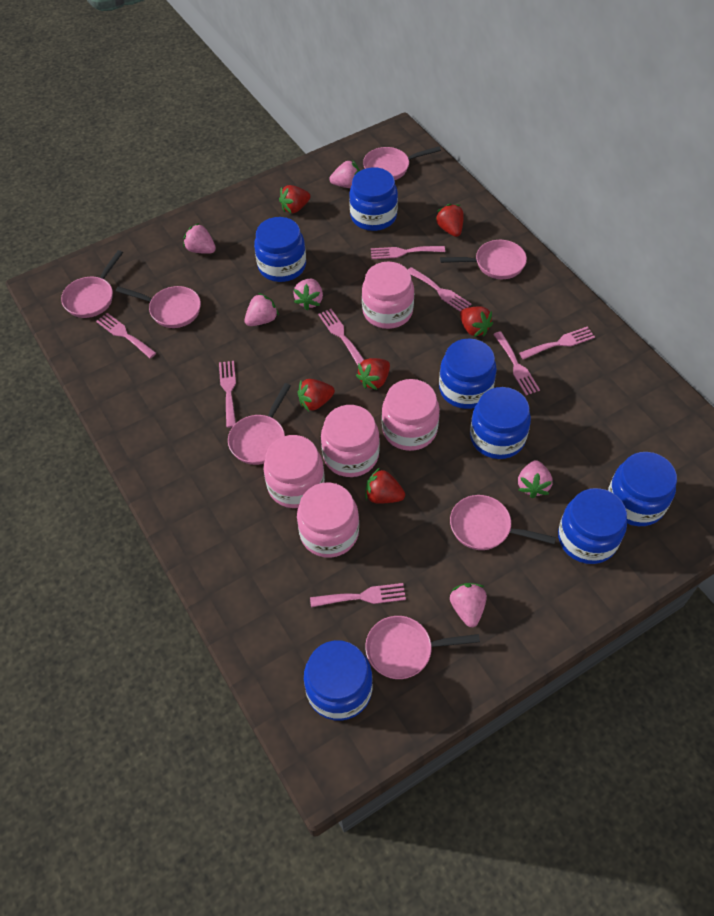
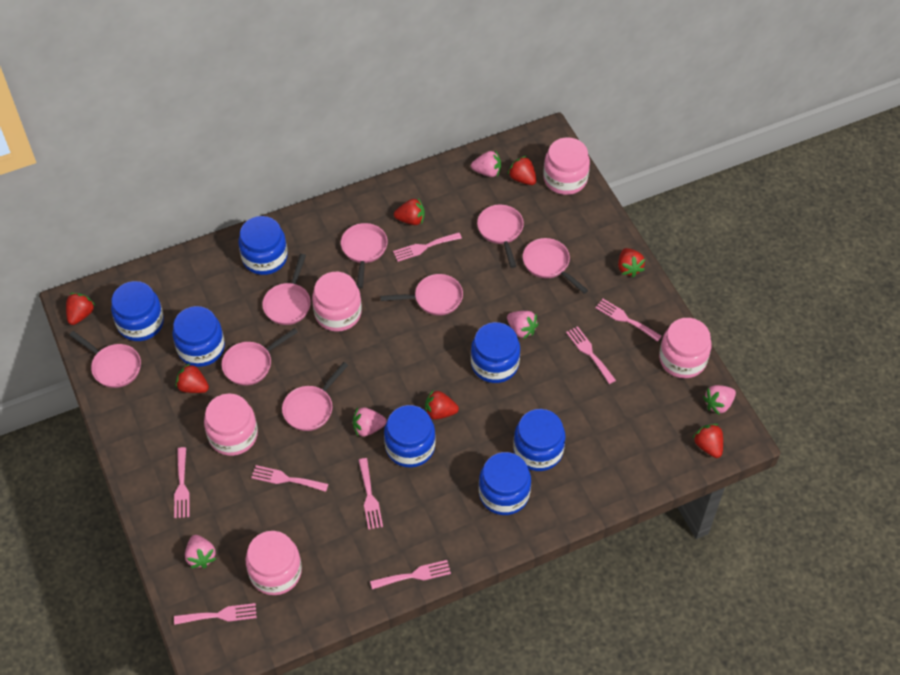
pink pan: 7 -> 8
pink strawberry: 6 -> 5
red strawberry: 6 -> 7

